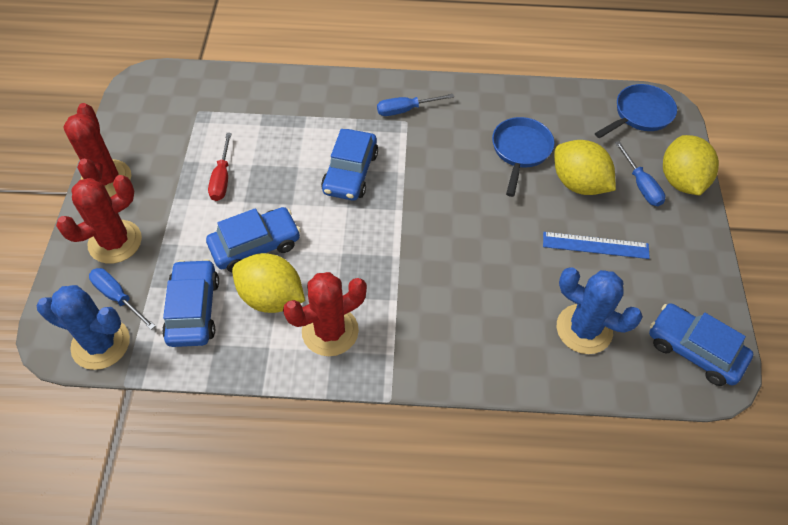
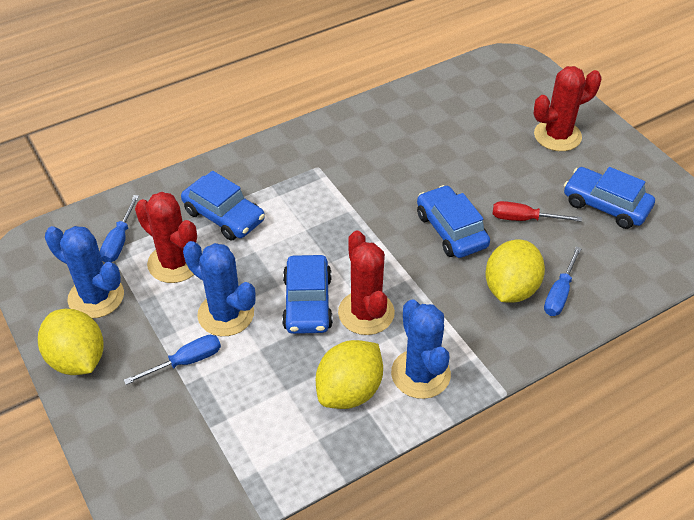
blue cactus: 2 -> 3
blue pan: 2 -> 0
blue ruler: 1 -> 0

